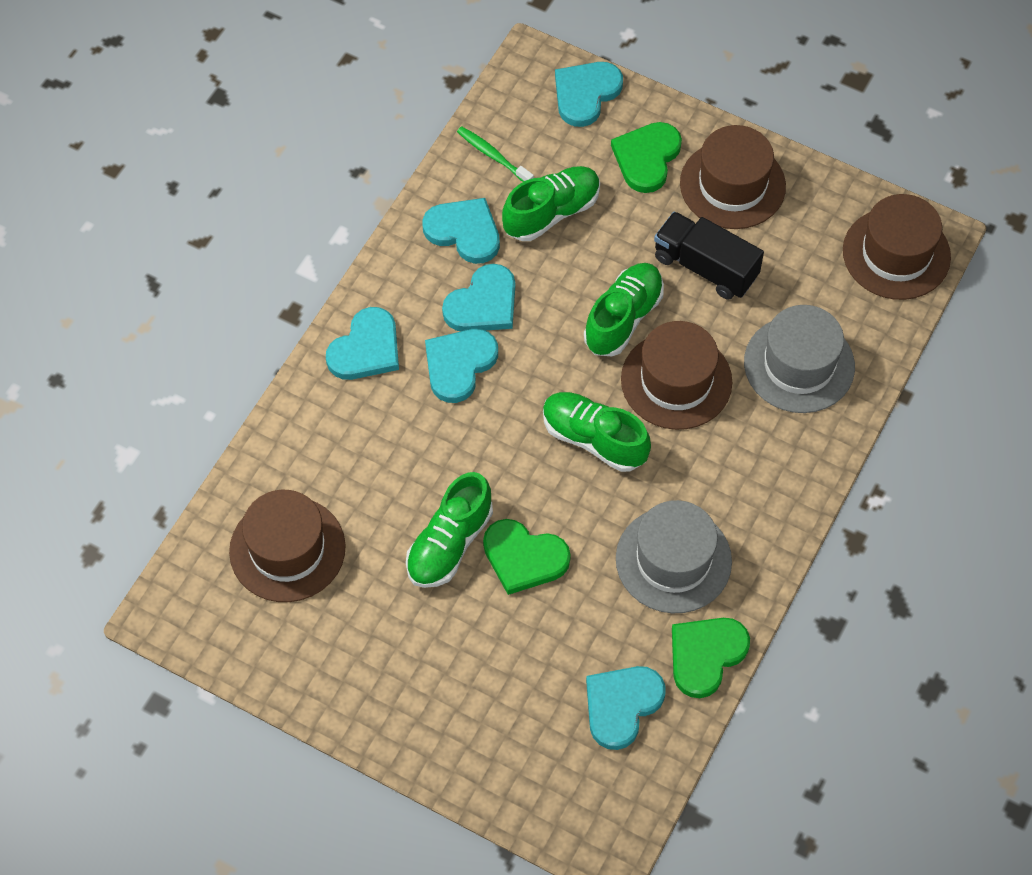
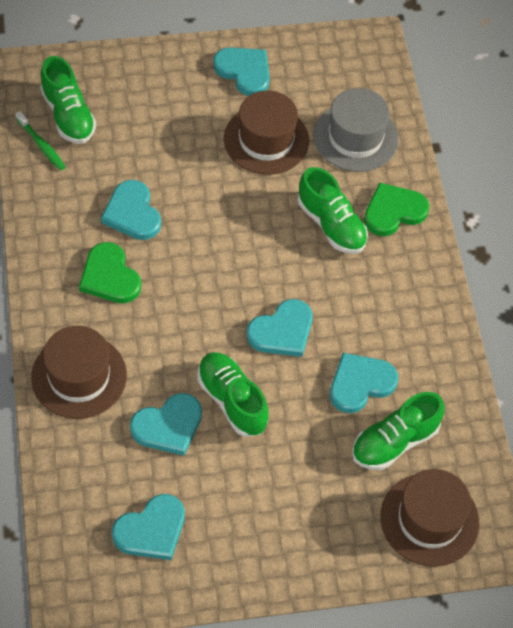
black truck: 1 -> 0
brown hat: 4 -> 3
green heart: 3 -> 2
grey hat: 2 -> 1

